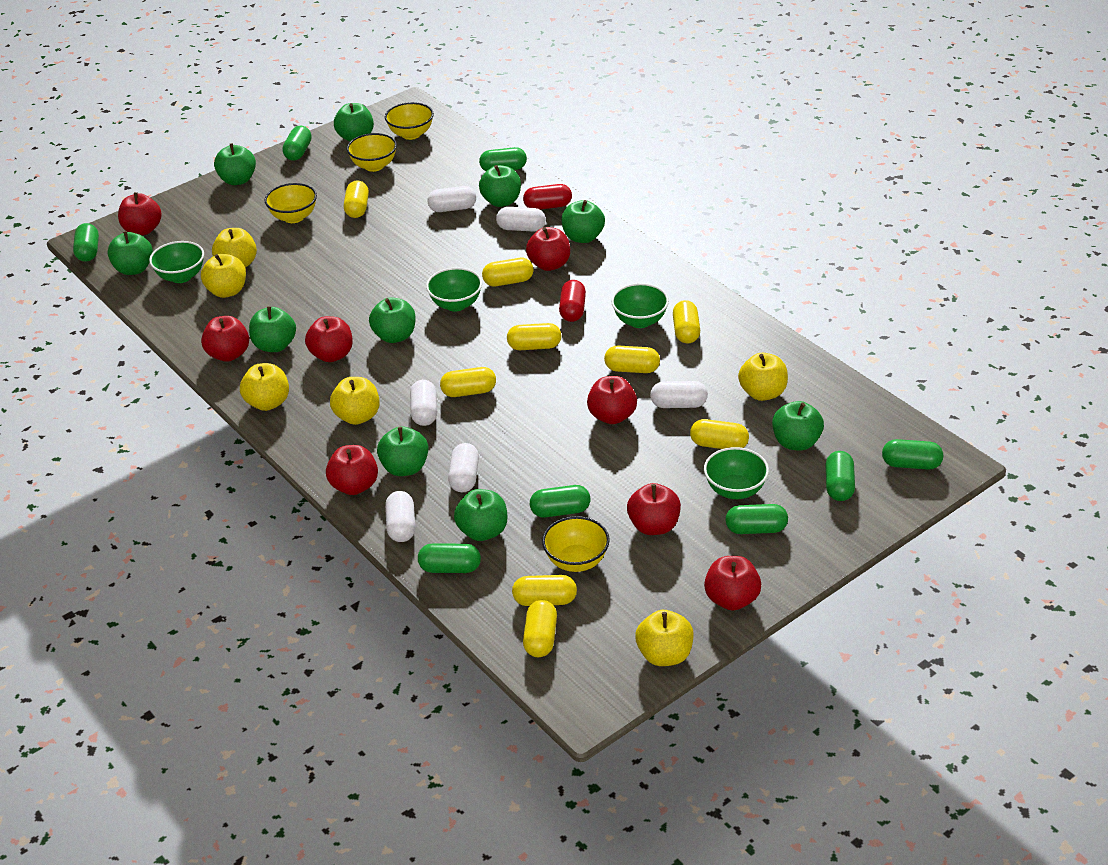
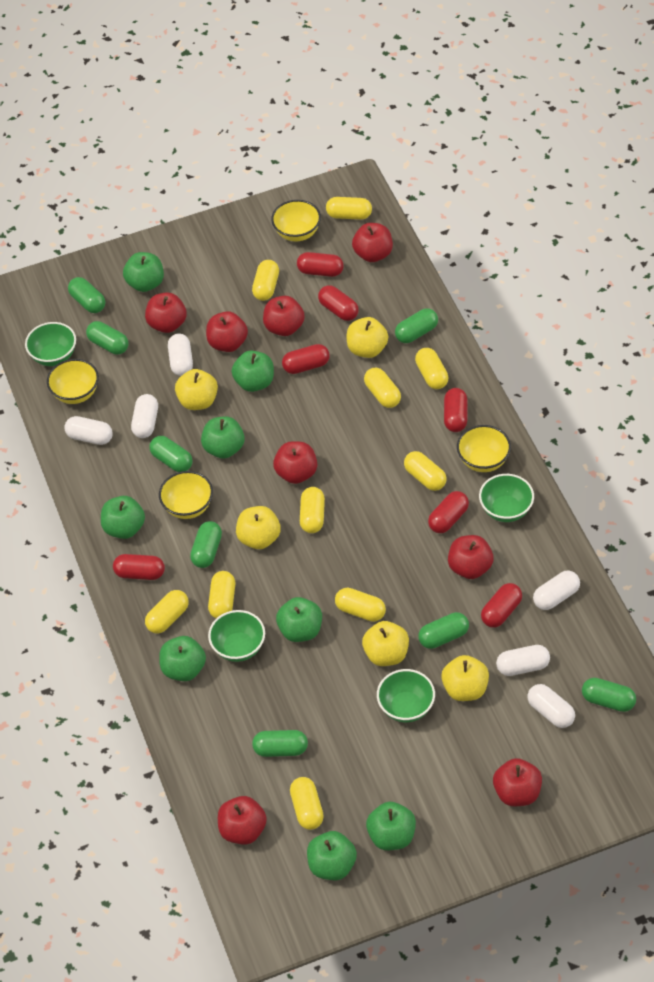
green apple: 10 -> 8
red capsule: 2 -> 7
yellow apple: 6 -> 5
yellow capsule: 9 -> 10

